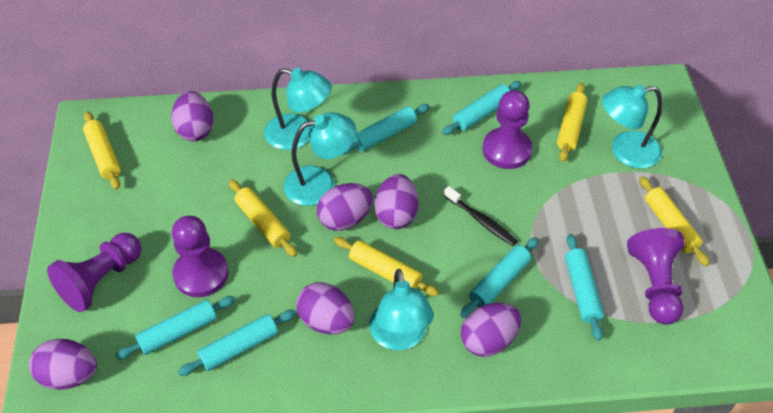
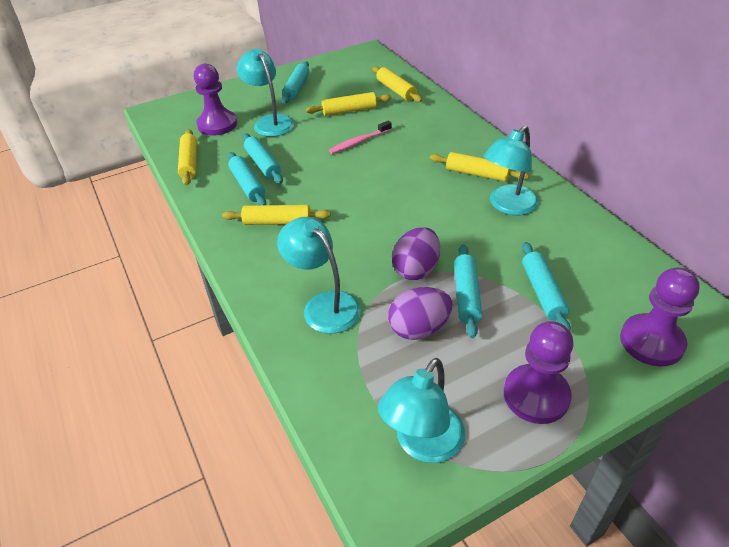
black toothbrush: 1 -> 0
pink toothbrush: 0 -> 1
purple egg: 6 -> 2
purple pawn: 4 -> 3
turquoise rolling pin: 6 -> 5

